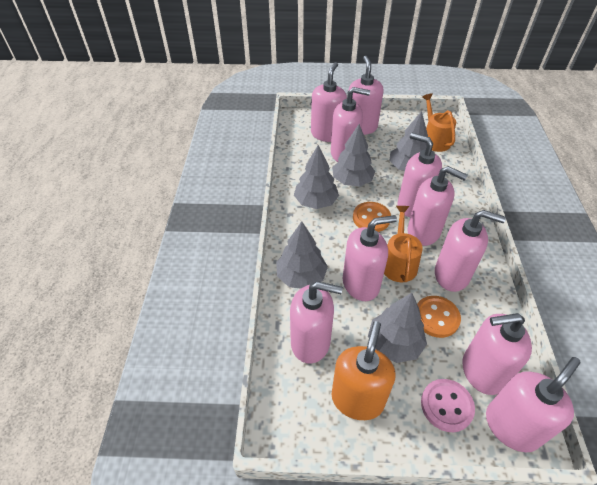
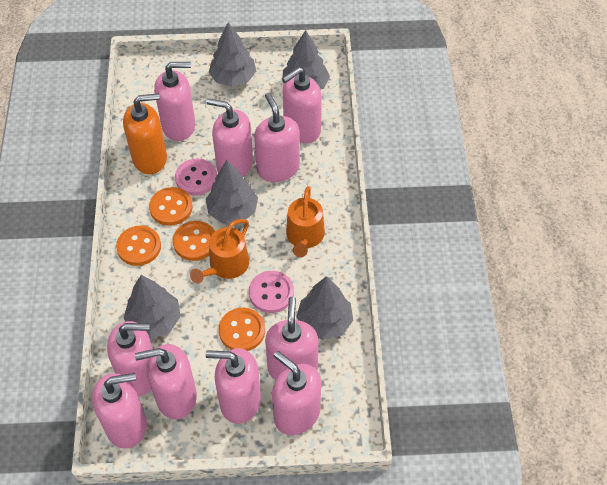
orange button: 2 -> 4
pink button: 1 -> 2

